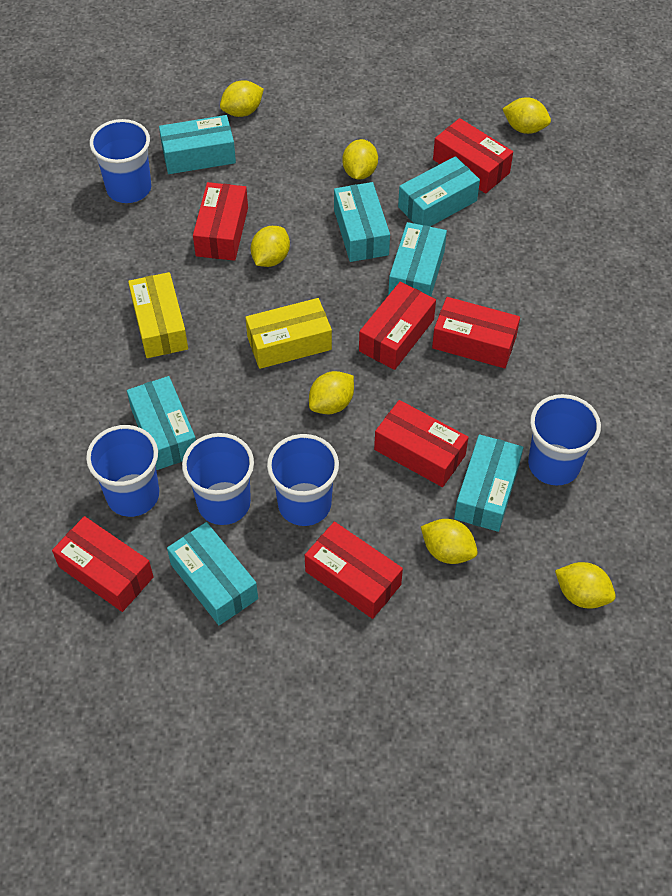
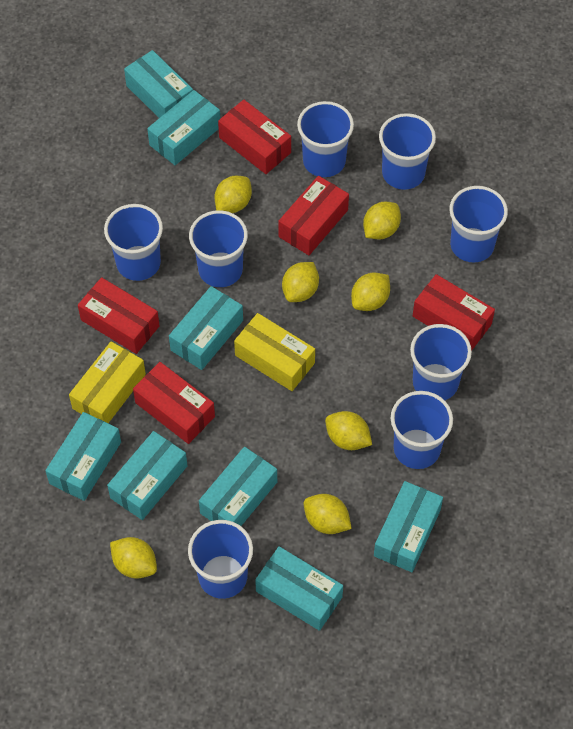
blue cup: 5 -> 8
red box: 7 -> 5
turquoise box: 7 -> 8

